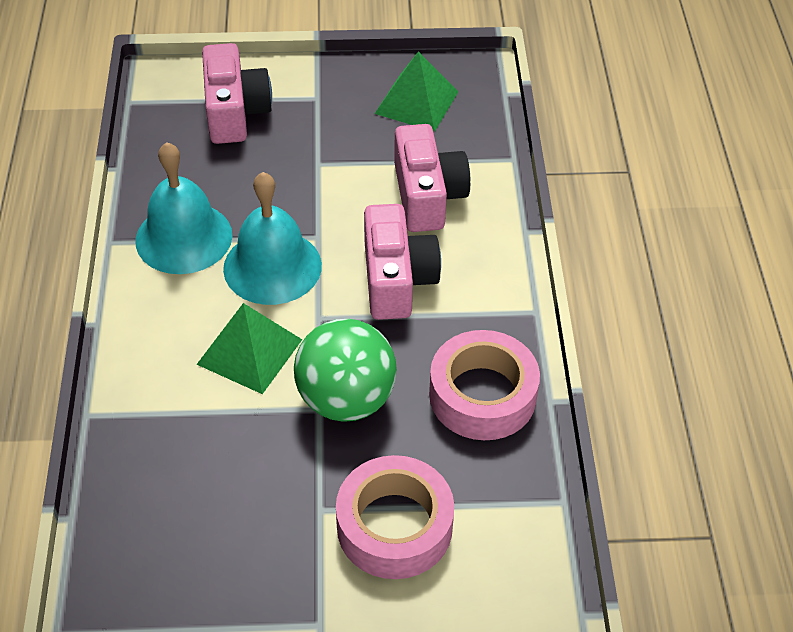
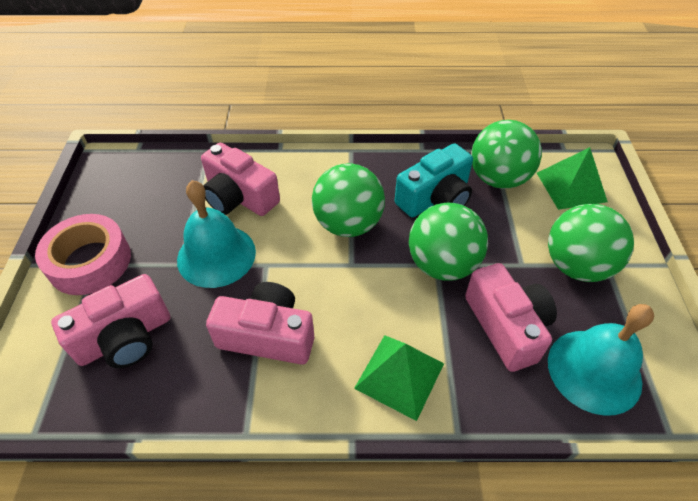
green ball: 1 -> 4
pink camera: 3 -> 4
pink tape: 2 -> 1
turquoise camera: 0 -> 1

